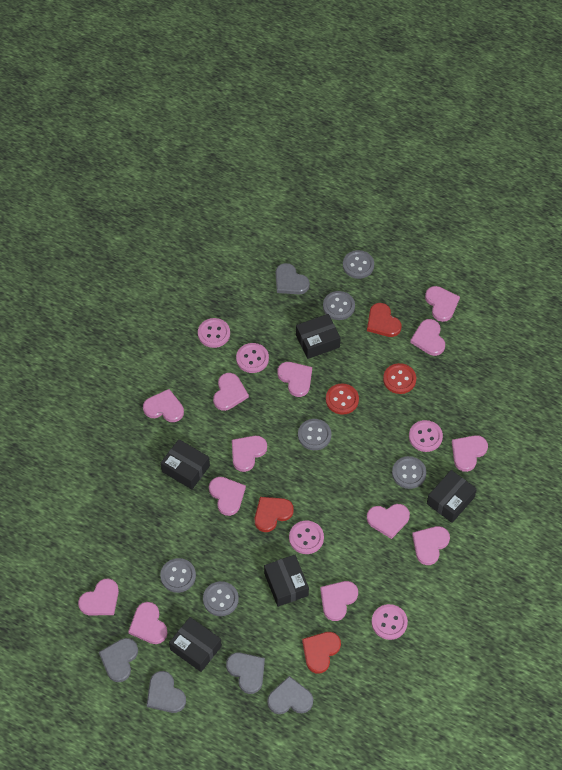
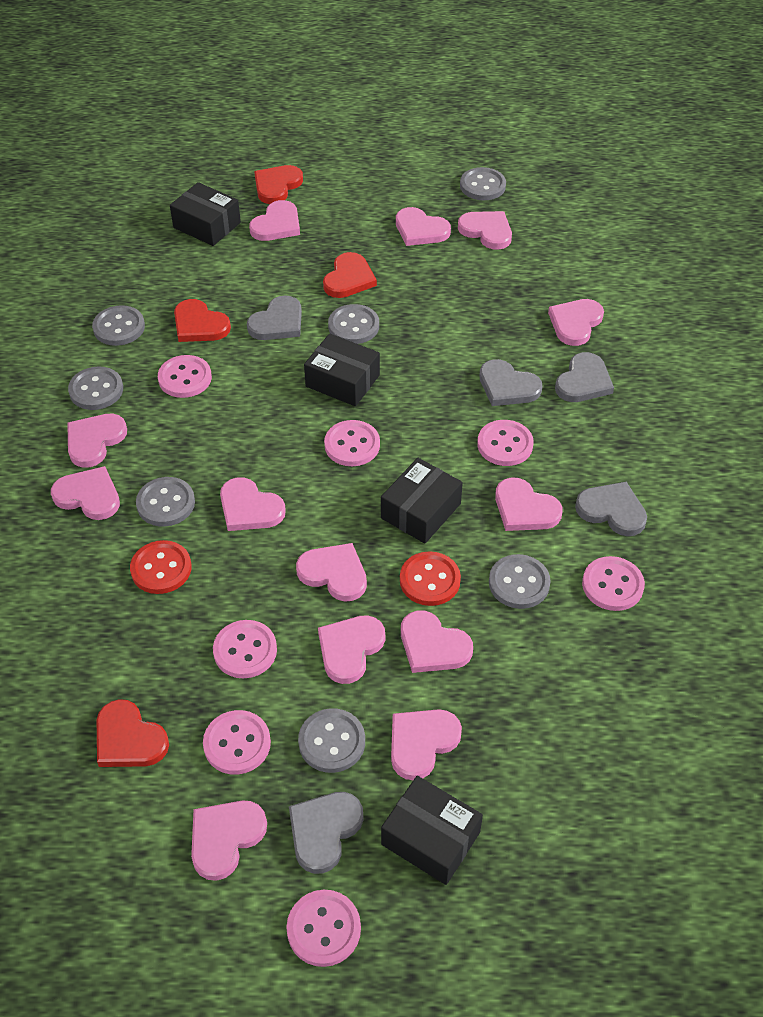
black box: 5 -> 4
grey button: 6 -> 7
pink button: 5 -> 7
red heart: 3 -> 4

